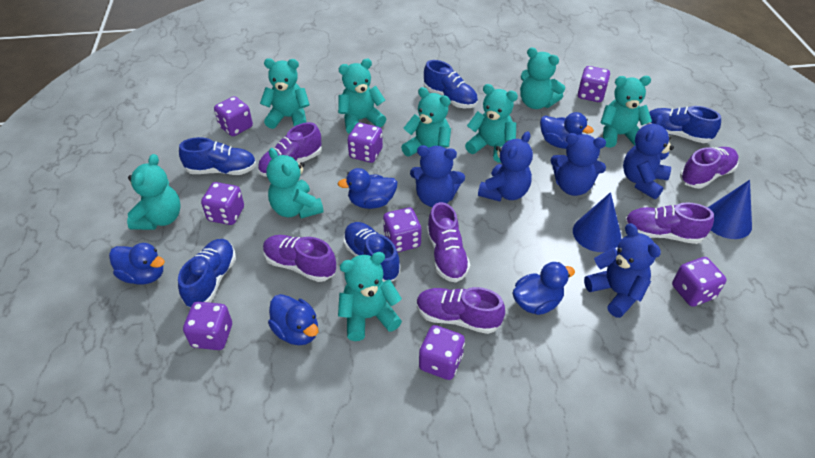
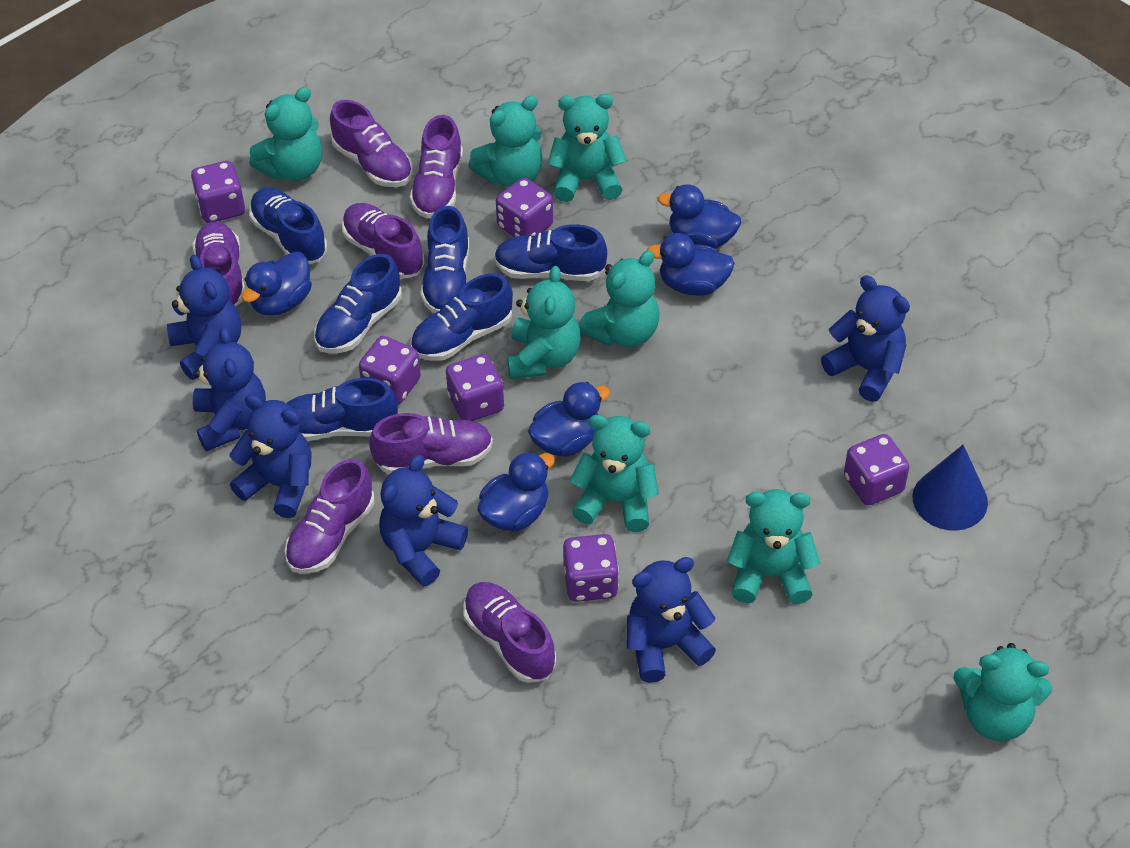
blue cone: 2 -> 1
blue shoe: 5 -> 6
blue teddy bear: 5 -> 6
purple dice: 8 -> 6
purple shoe: 6 -> 7
turquoise teddy bear: 9 -> 8

